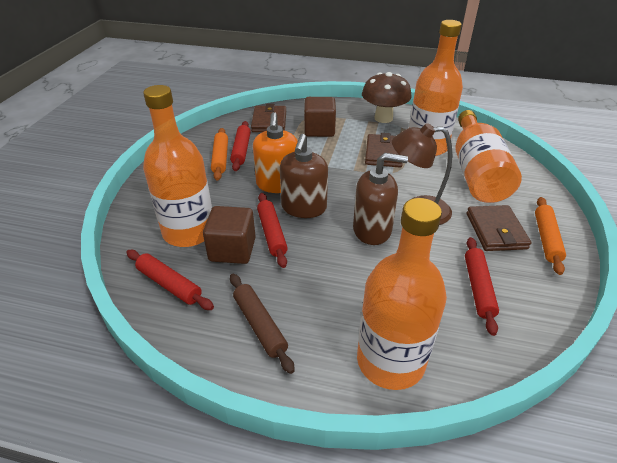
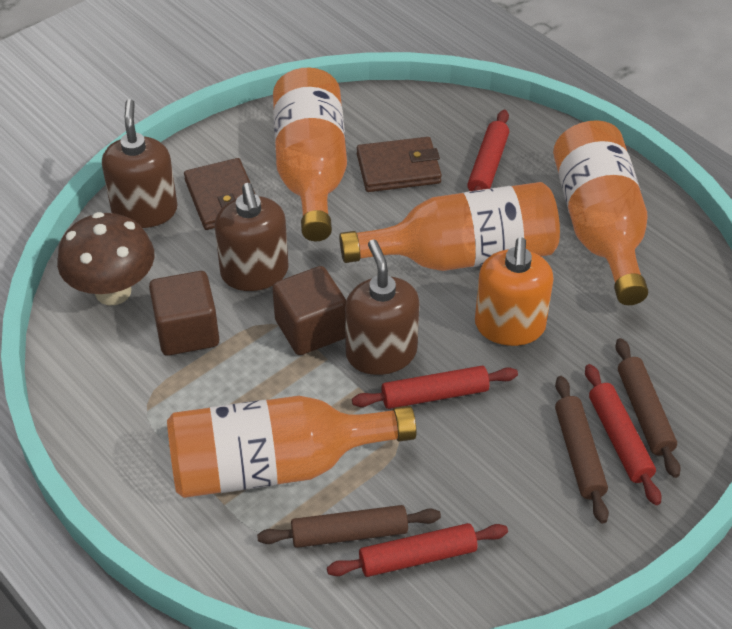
brown lamp: 1 -> 0
brown rolling pin: 1 -> 3
brown soap dispenser: 2 -> 3
brown wallet: 3 -> 2
orange rolling pin: 2 -> 0

